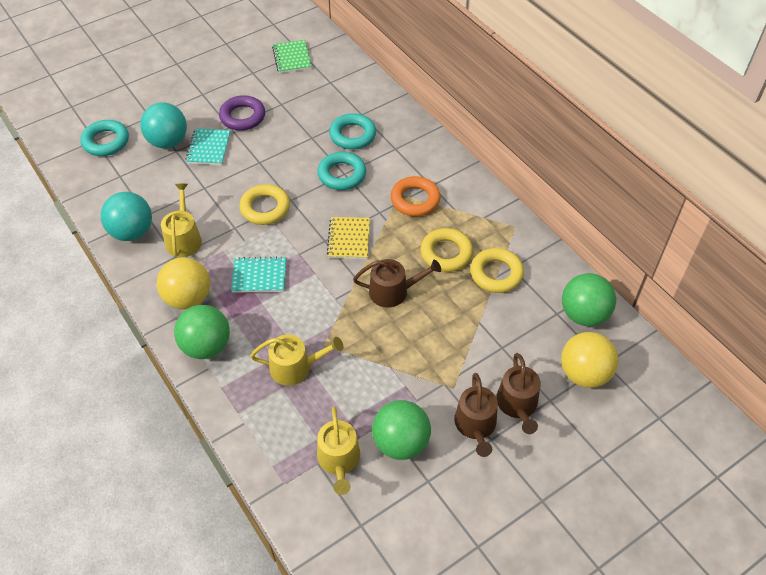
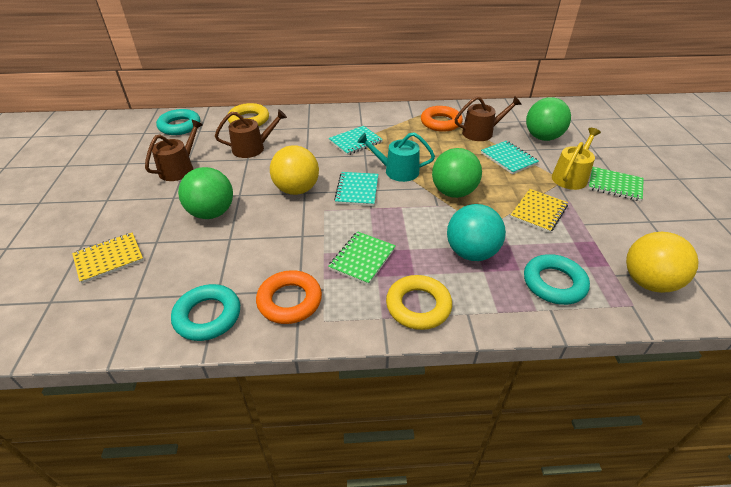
green notebook: 1 -> 2
orange ring: 1 -> 2
purple ring: 1 -> 0
turquoise ball: 2 -> 1
turquoise notebook: 2 -> 3
turquoise watering can: 0 -> 1
yellow notebook: 1 -> 2
yellow ring: 3 -> 2
yellow watering can: 3 -> 1

